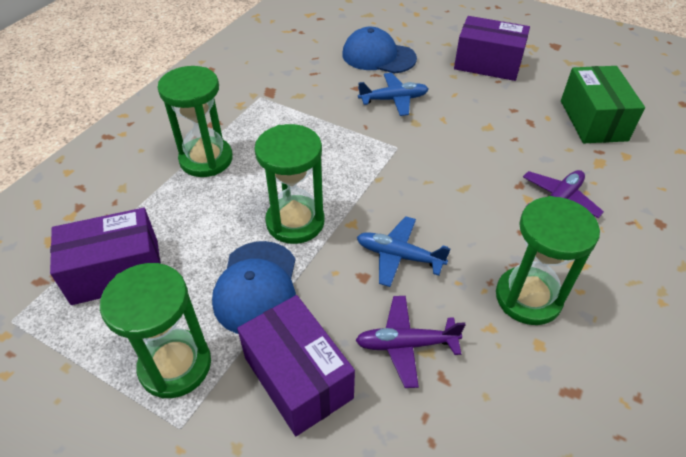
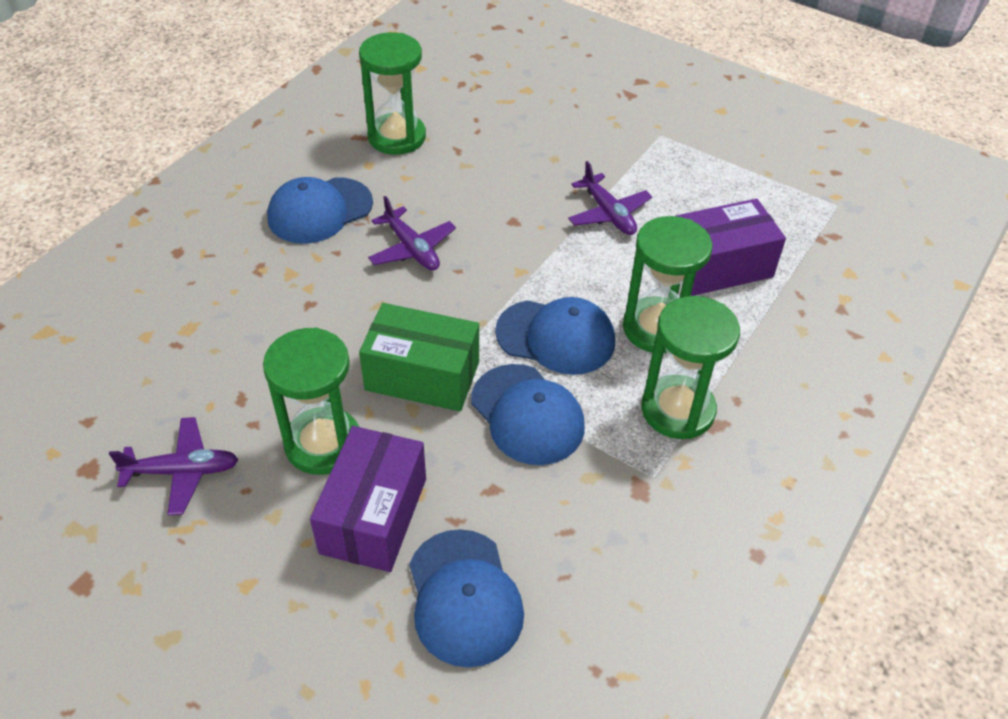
blue cap: 2 -> 4
blue plane: 2 -> 0
purple box: 3 -> 2
purple plane: 2 -> 3

